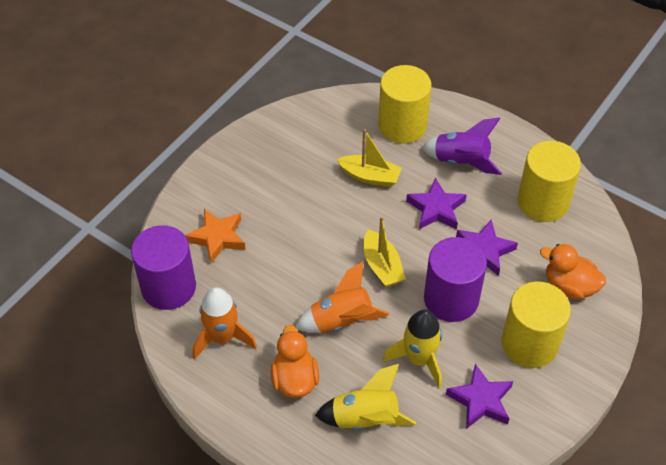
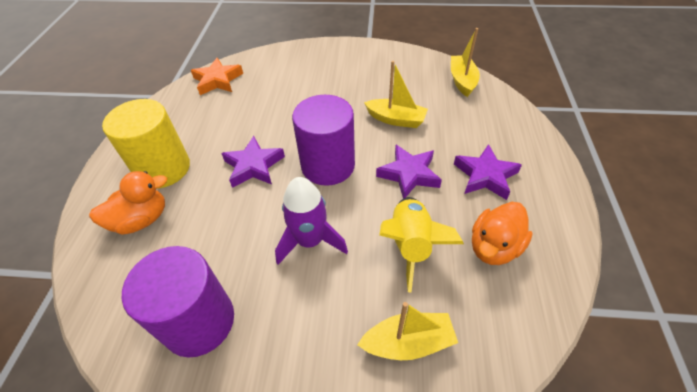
orange rocket: 2 -> 0
yellow boat: 2 -> 3
yellow cylinder: 3 -> 1
yellow rocket: 2 -> 1

